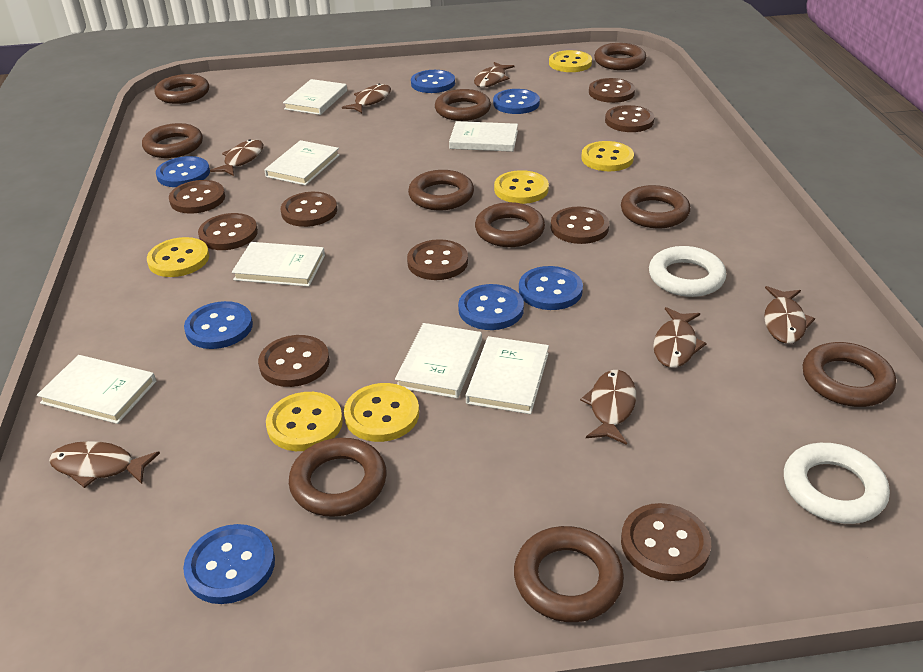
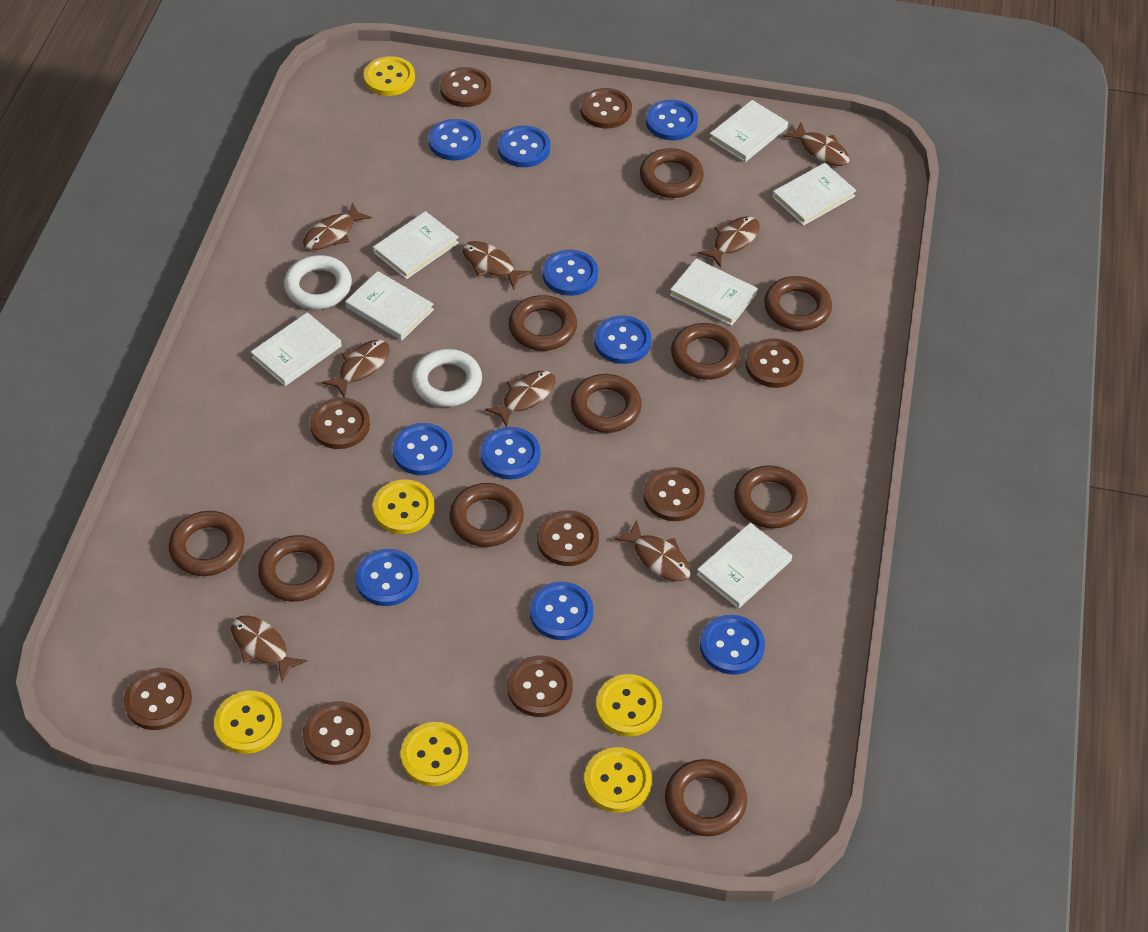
blue button: 7 -> 10
brown fish: 7 -> 8

